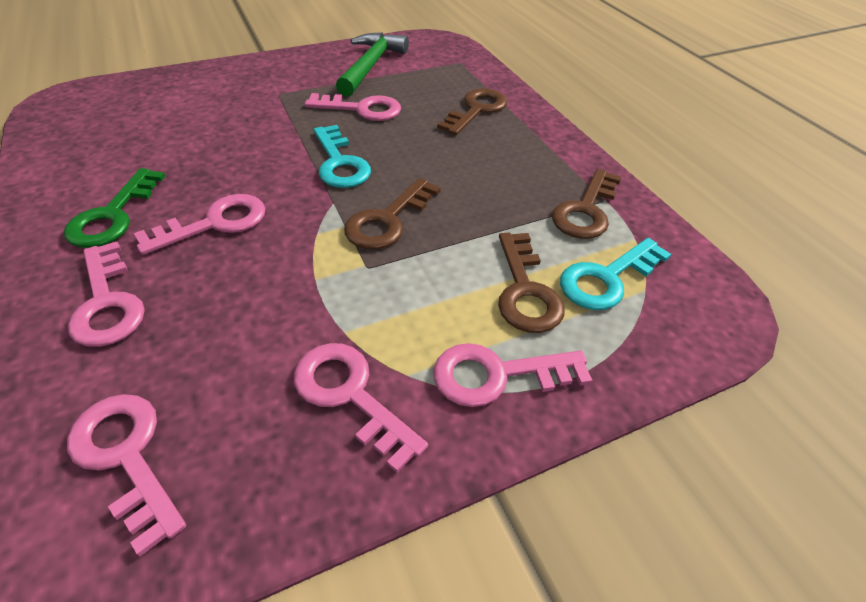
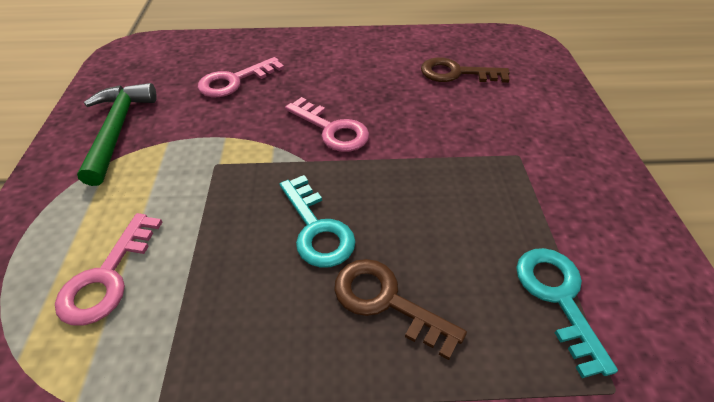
brown key: 4 -> 2
green key: 1 -> 0
pink key: 6 -> 3

